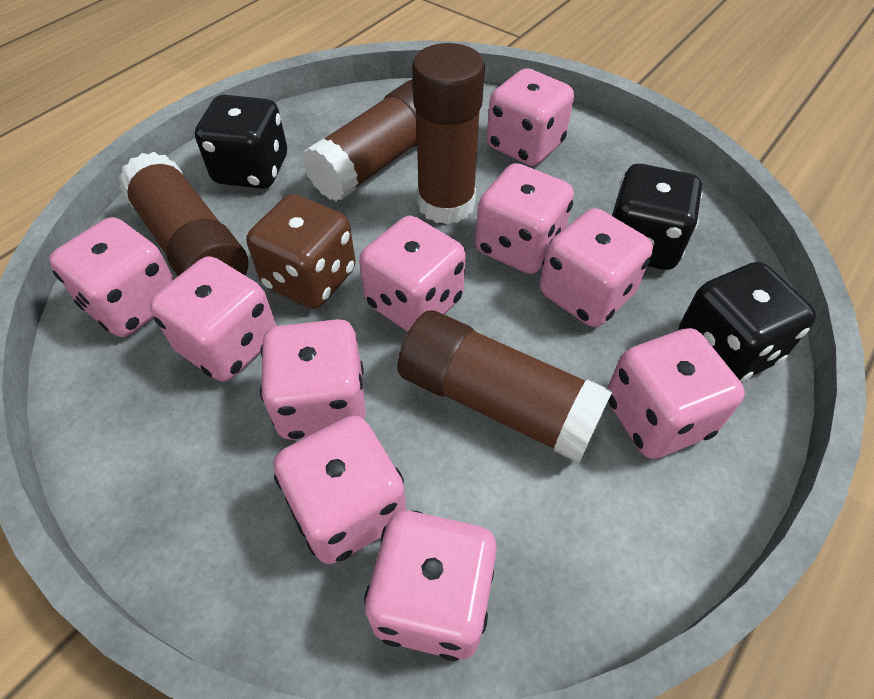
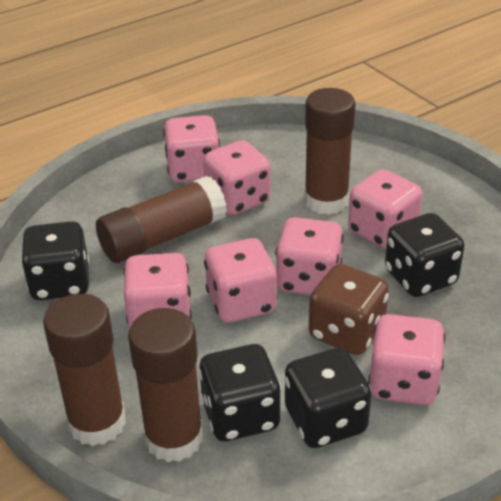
black dice: 3 -> 4
pink dice: 10 -> 7

